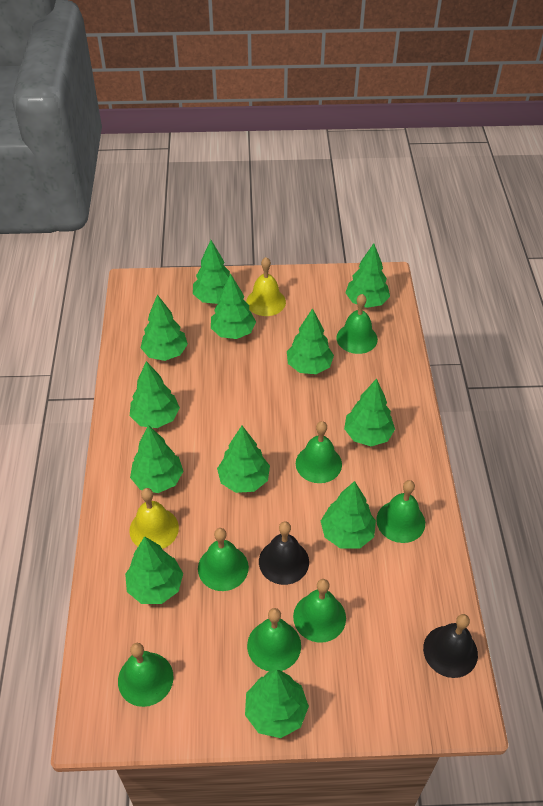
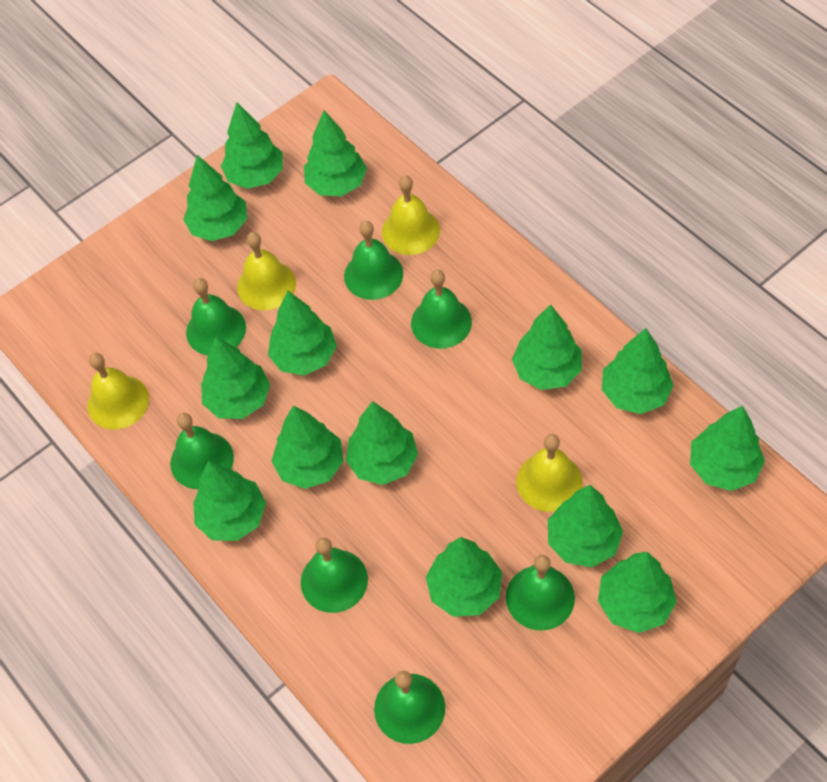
black bell: 2 -> 0
green tree: 12 -> 14
yellow bell: 2 -> 4

